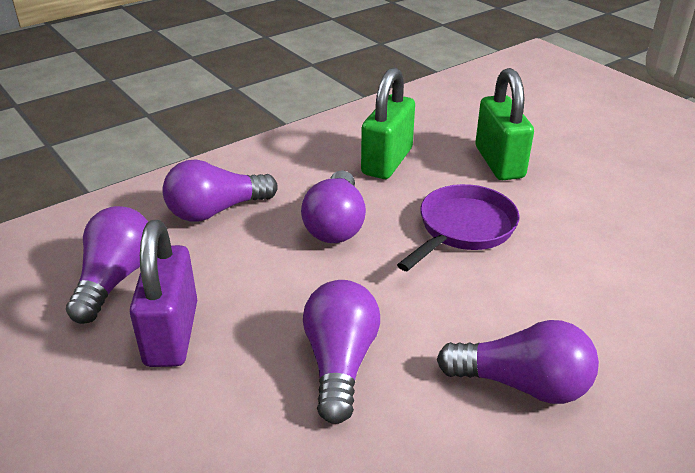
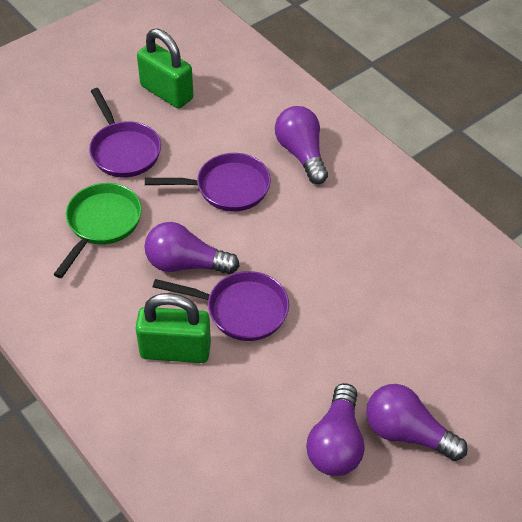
green pan: 0 -> 1
purple light bulb: 5 -> 4
purple padlock: 1 -> 0
purple pan: 1 -> 3

